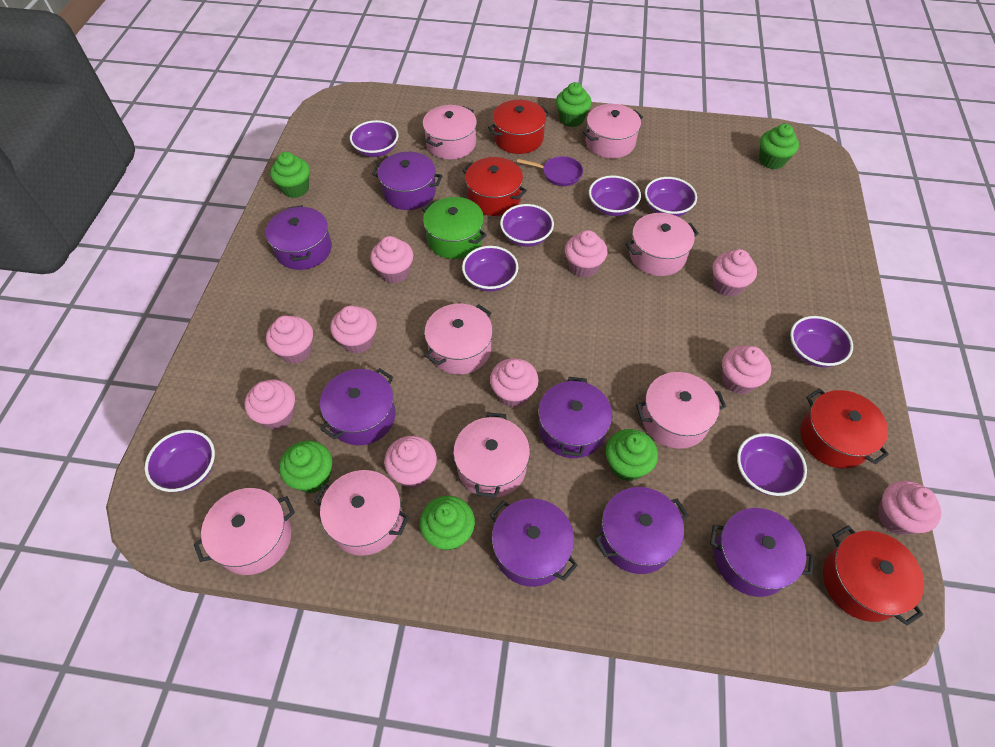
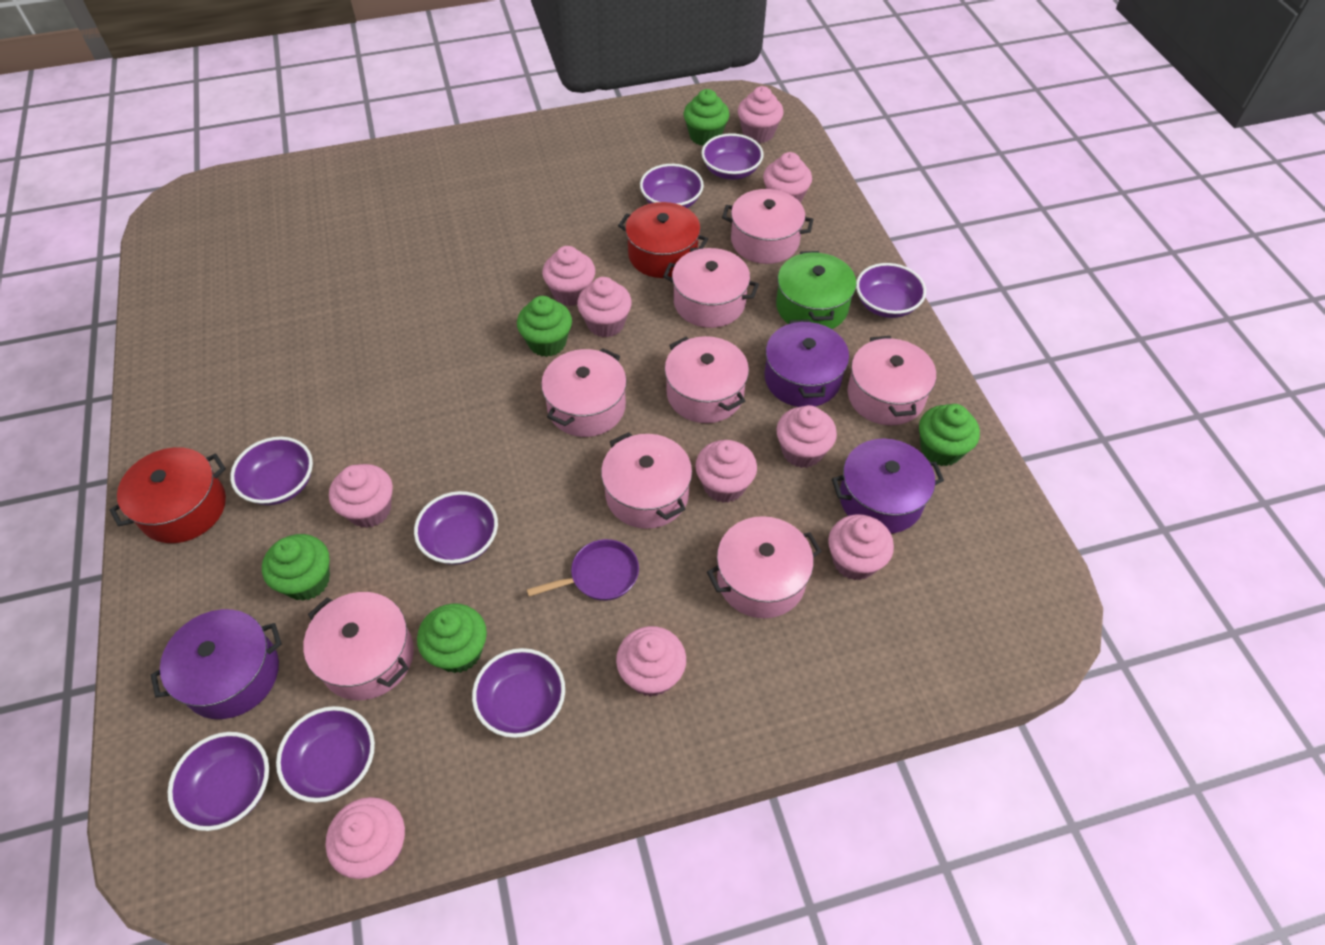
green cupcake: 6 -> 5
purple pot: 7 -> 3
red pot: 4 -> 2

